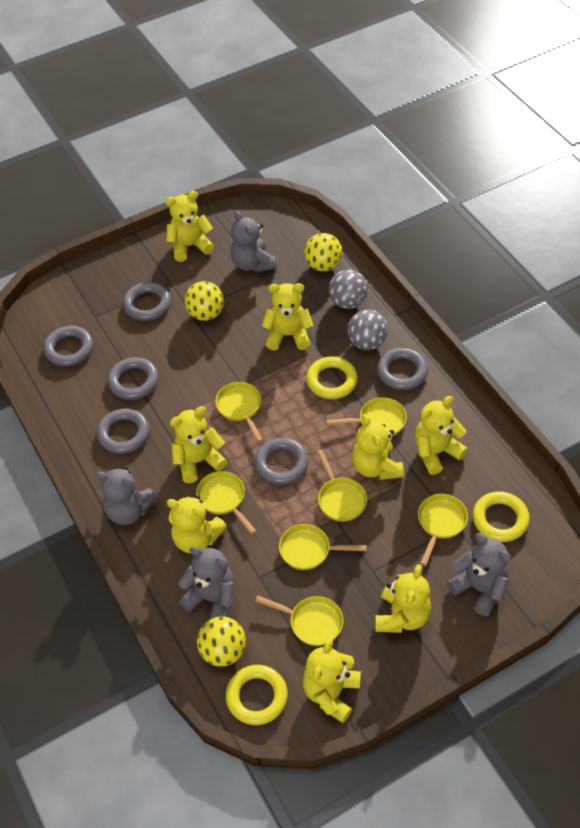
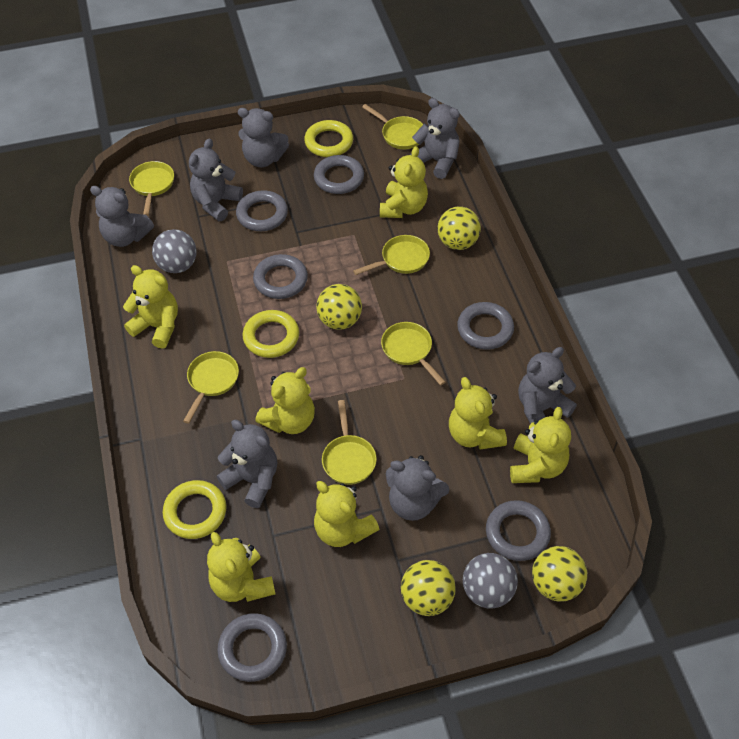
grey teddy bear: 4 -> 7
yellow ball: 3 -> 4
yellow pan: 7 -> 6
yellow teddy bear: 8 -> 7

